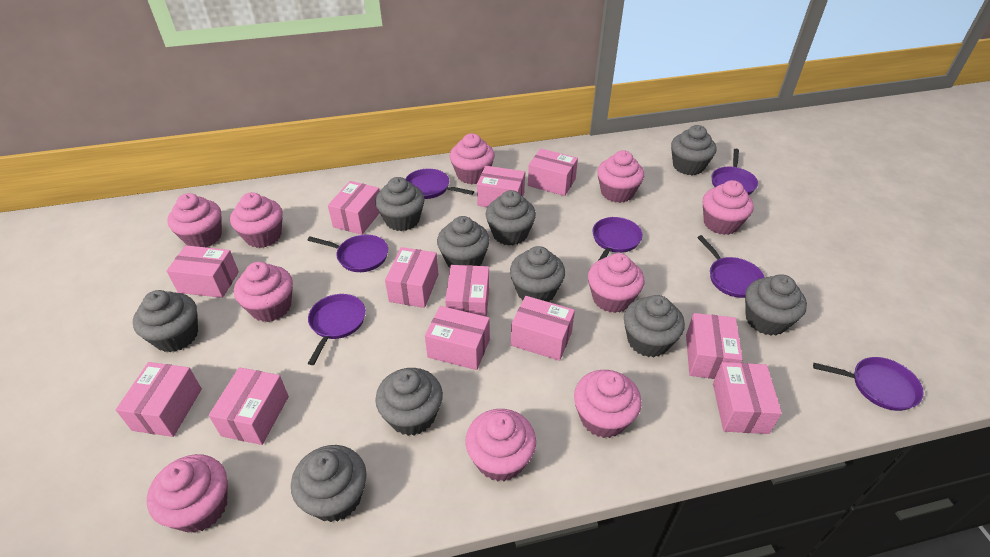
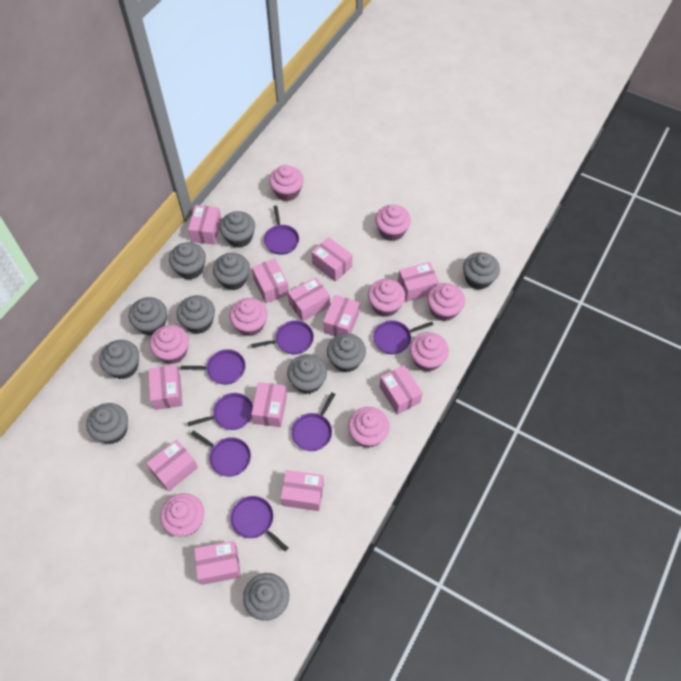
grey cupcake: 10 -> 11
pink cupcake: 10 -> 9
purple pan: 7 -> 8

